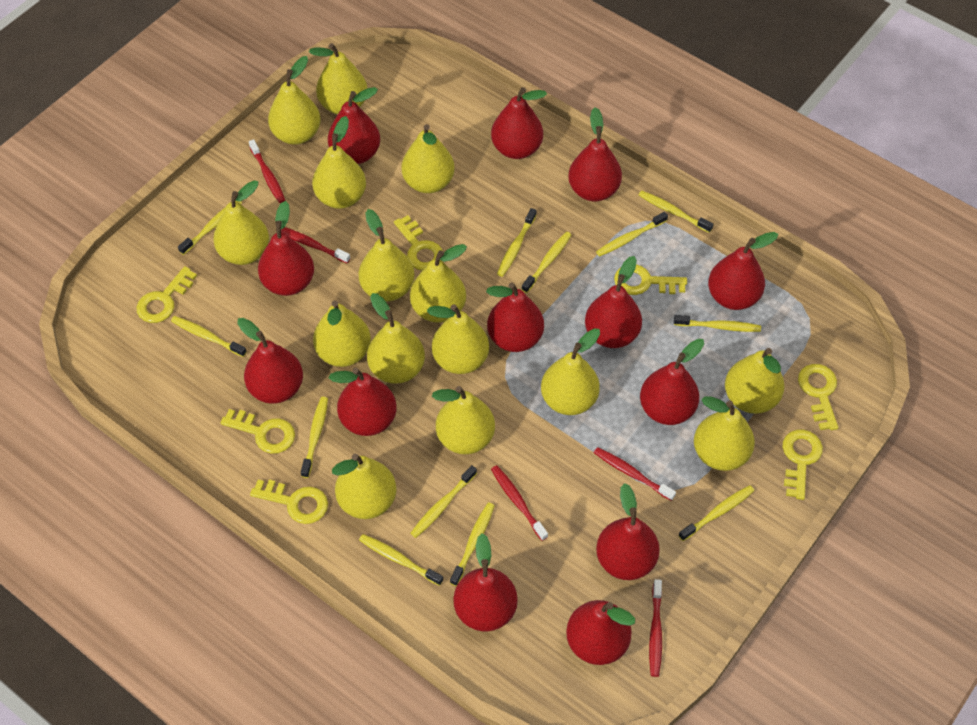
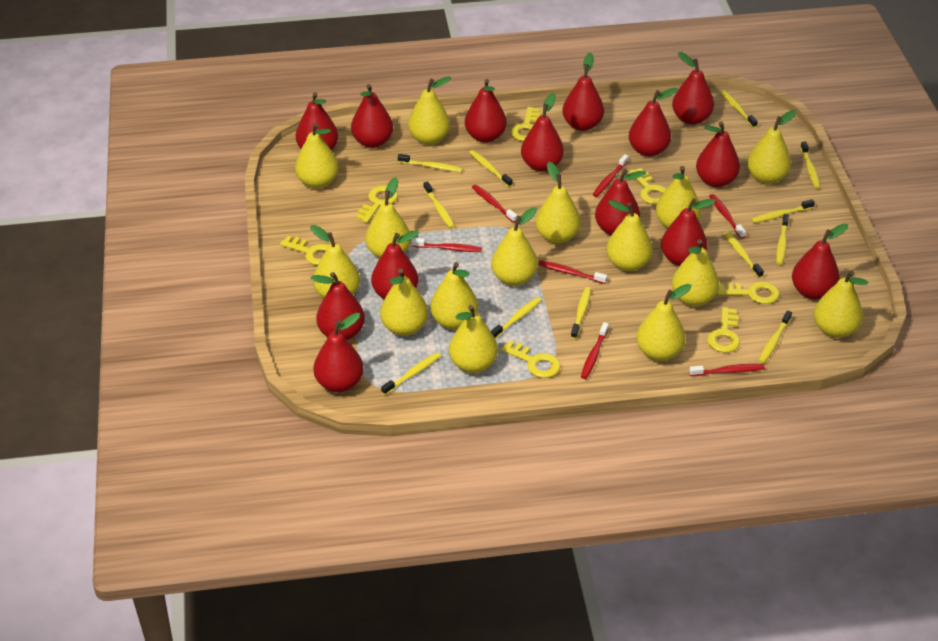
red pear: 13 -> 14
red toothbrush: 5 -> 7

